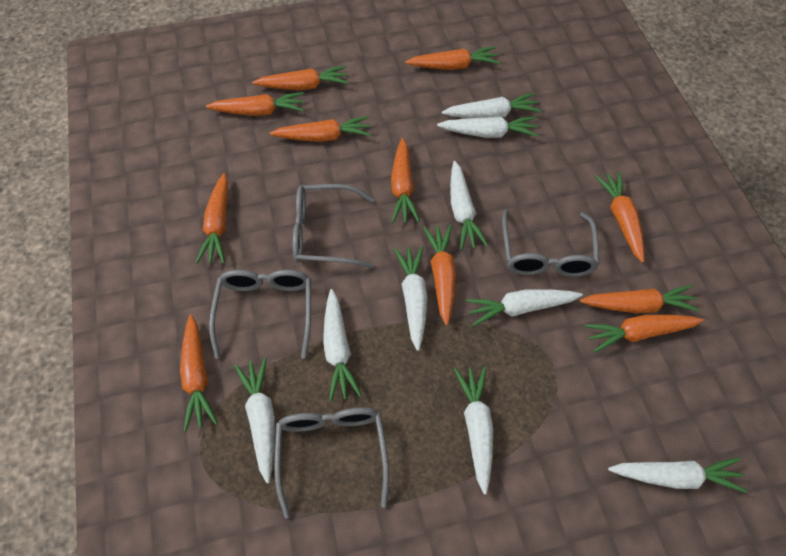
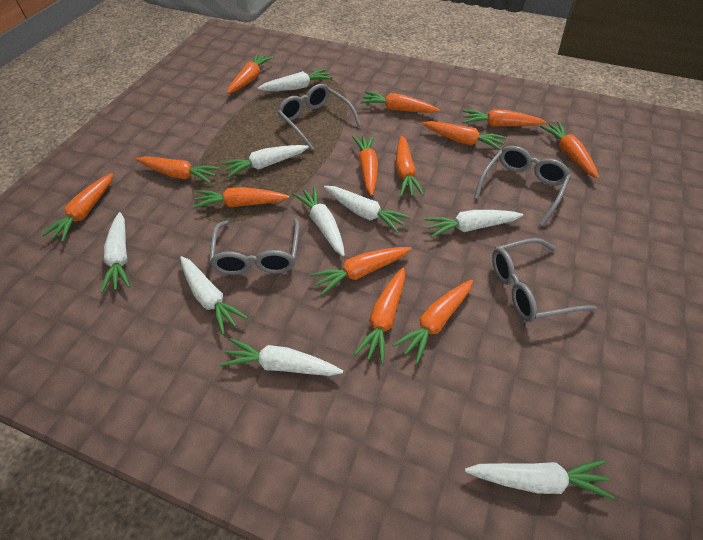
orange carrot: 11 -> 13

